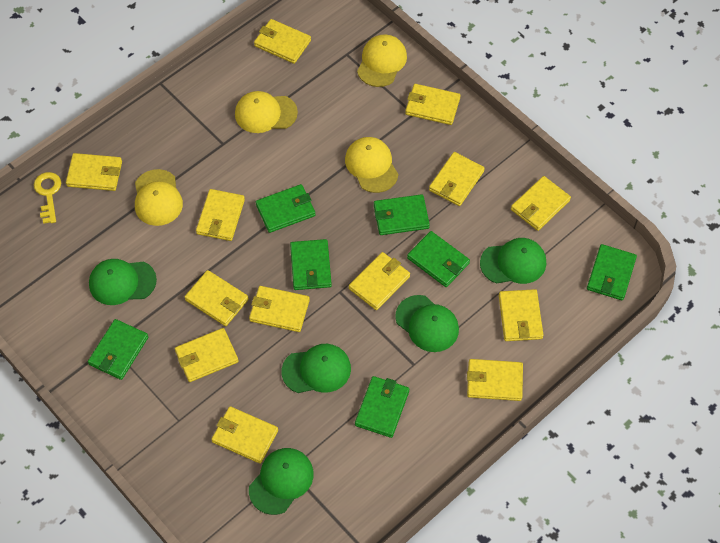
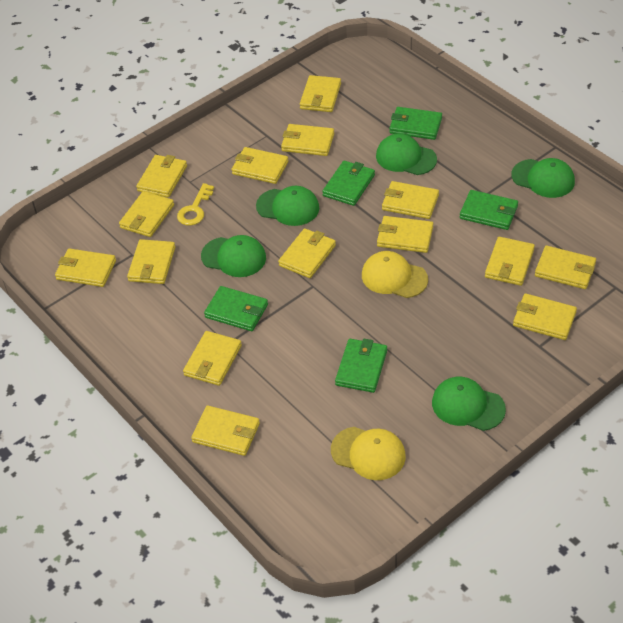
green wallet: 7 -> 5
yellow cap: 4 -> 2
yellow wallet: 13 -> 15

